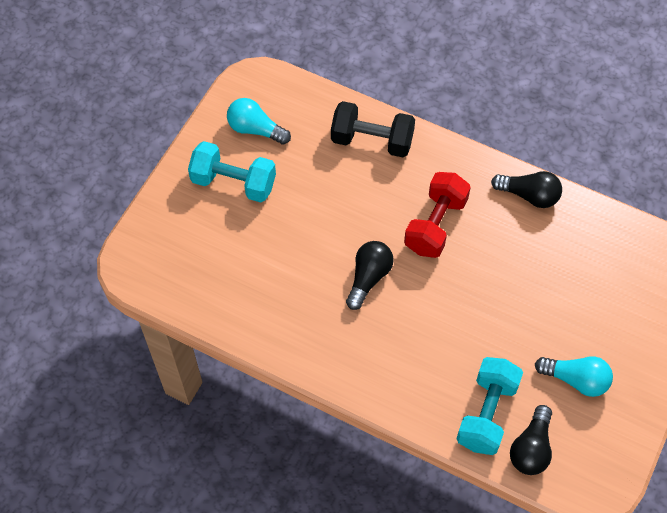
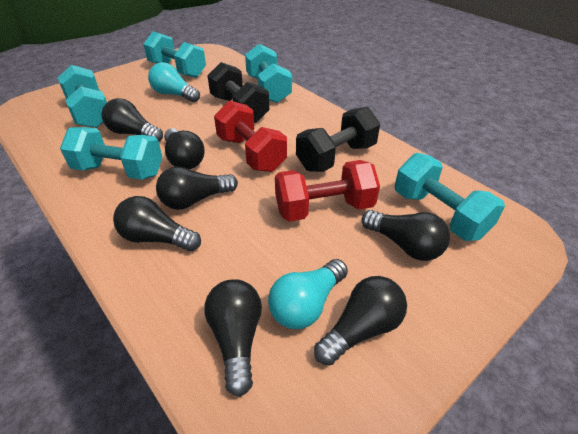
black dumbbell: 1 -> 2
black light bulb: 3 -> 7
red dumbbell: 1 -> 2
turquoise dumbbell: 2 -> 5

